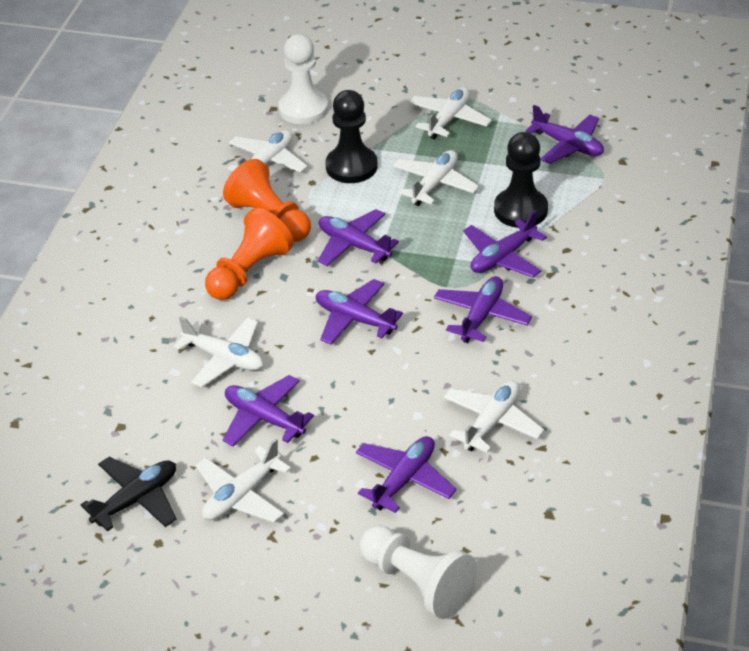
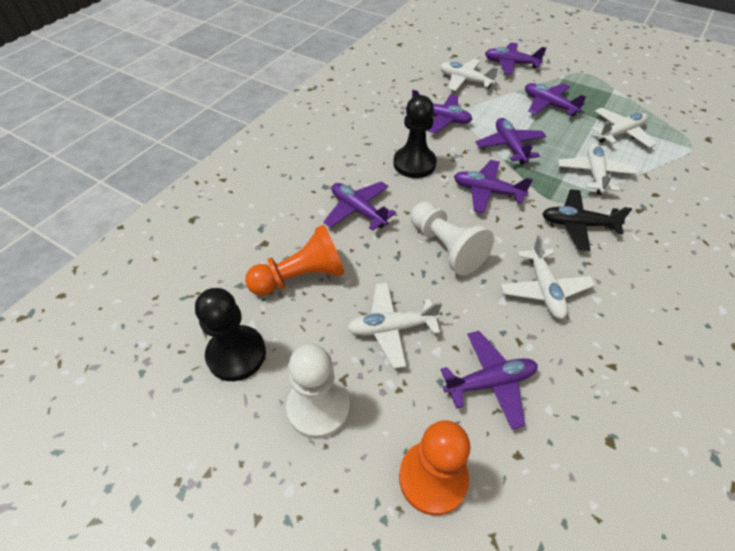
white plane: 6 -> 5

